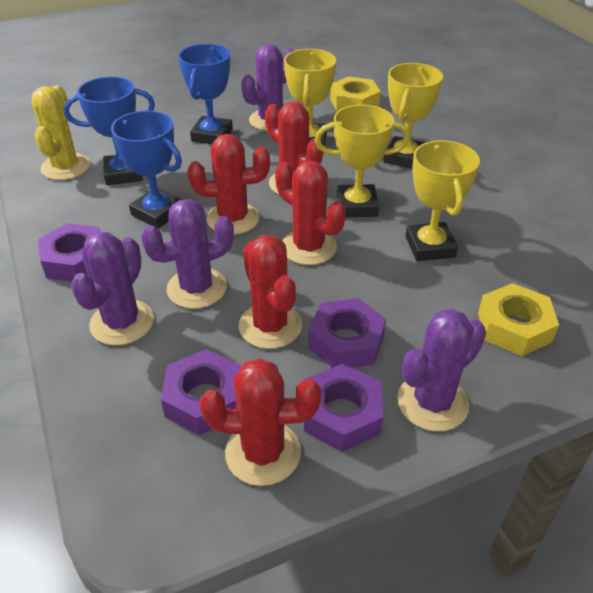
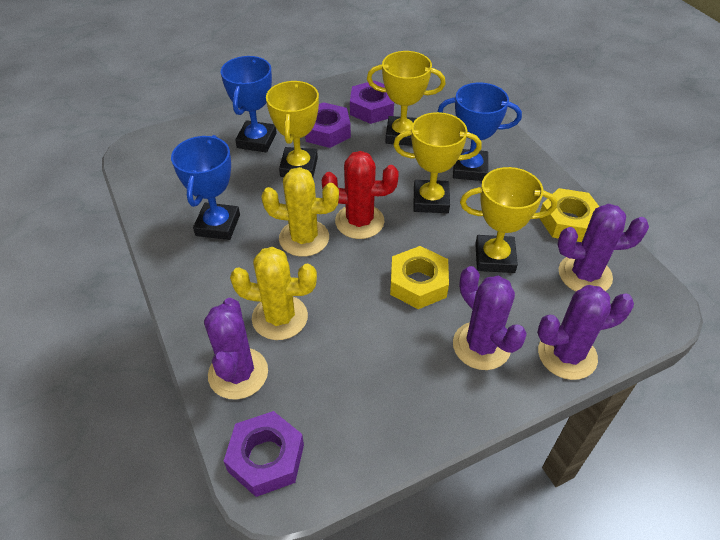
purple nut: 4 -> 3
red cactus: 5 -> 1
yellow cactus: 1 -> 2

